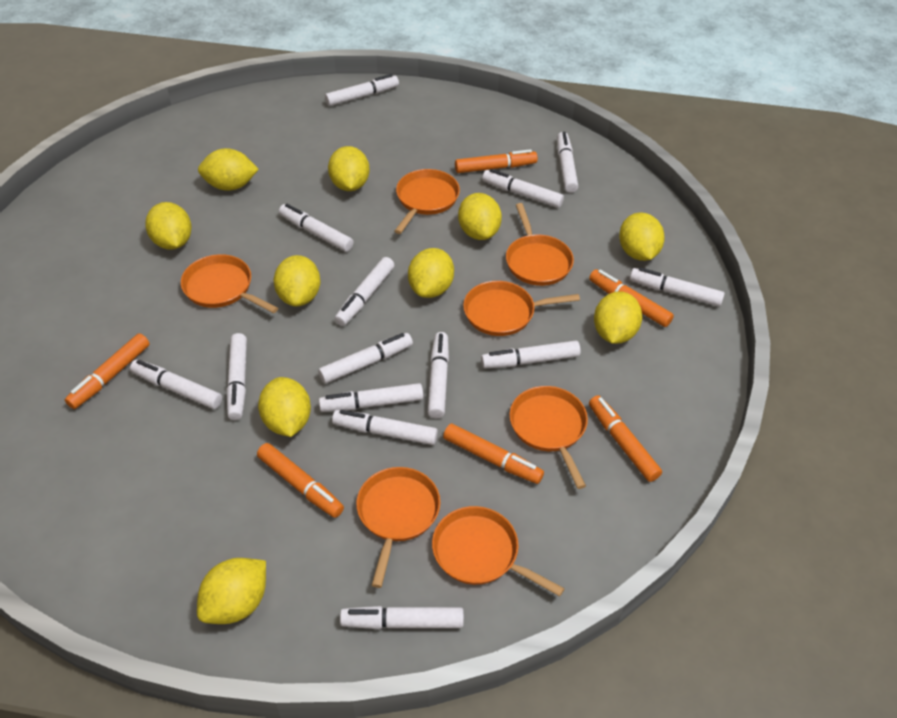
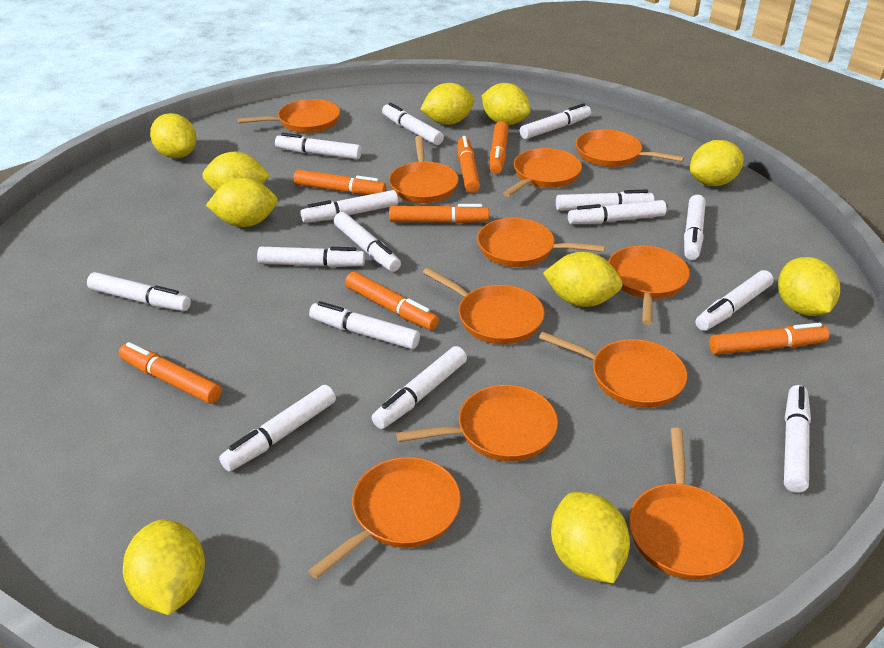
orange marker: 6 -> 7
orange pan: 7 -> 11
white marker: 14 -> 15

